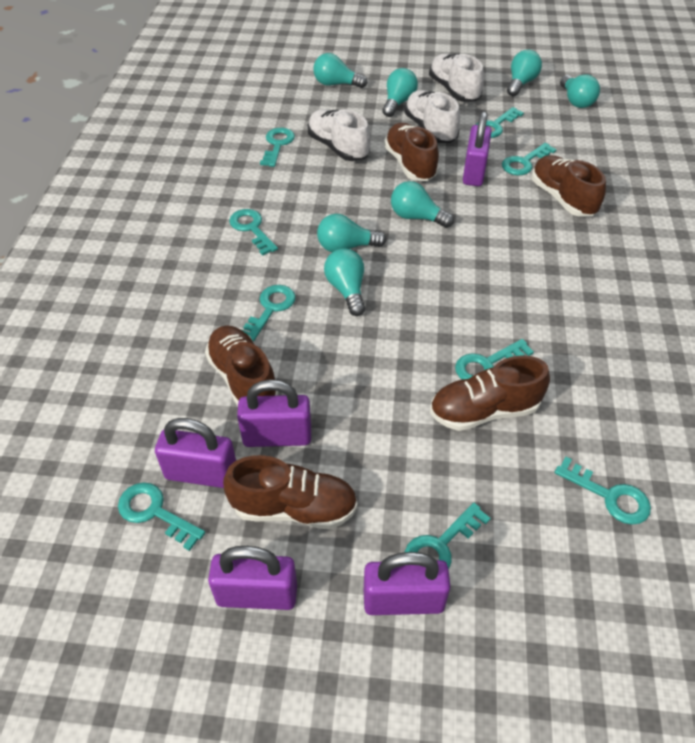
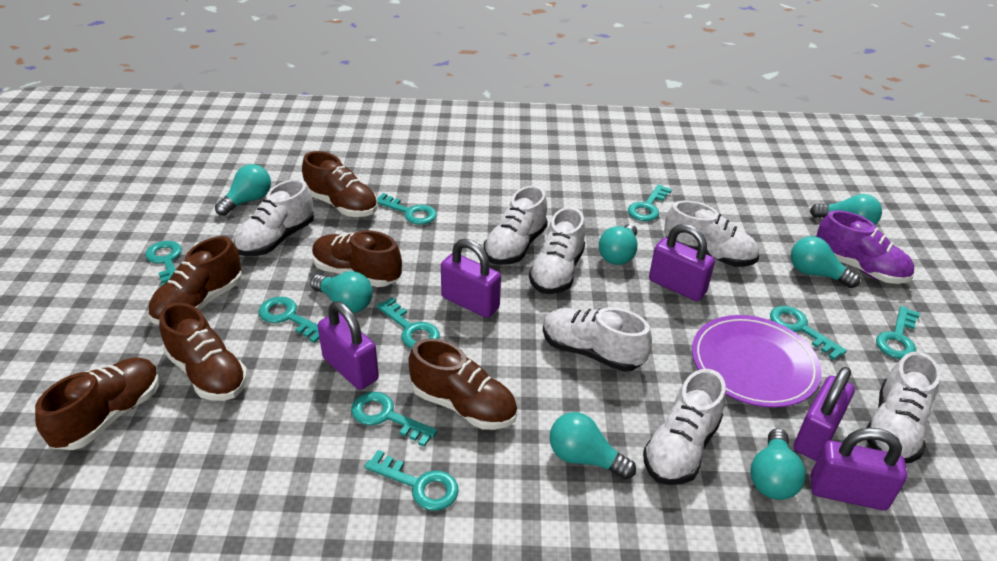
brown shoe: 5 -> 6
purple plate: 0 -> 1
purple shoe: 0 -> 1
white shoe: 3 -> 7

